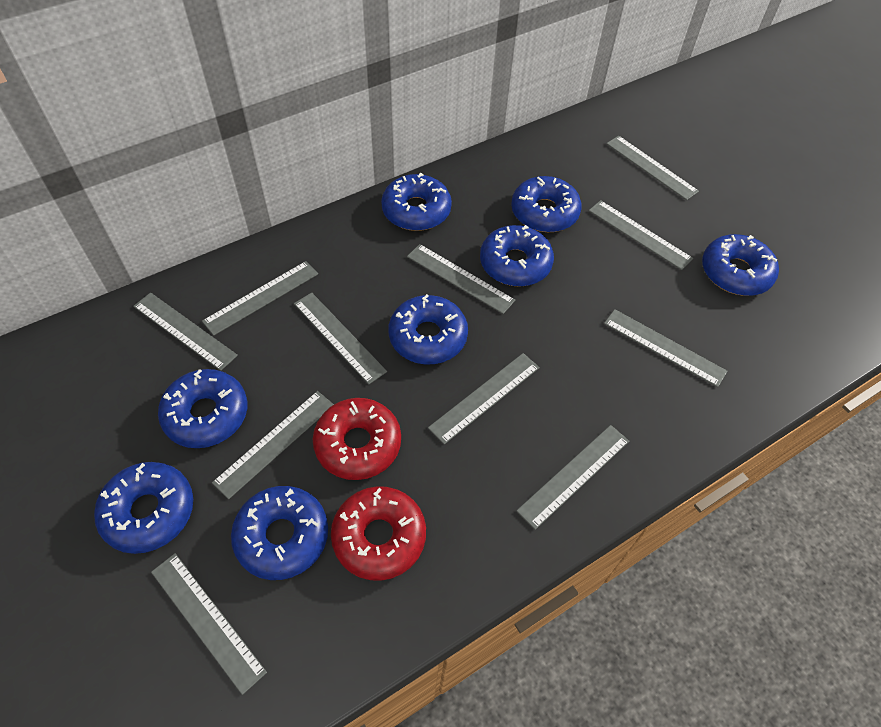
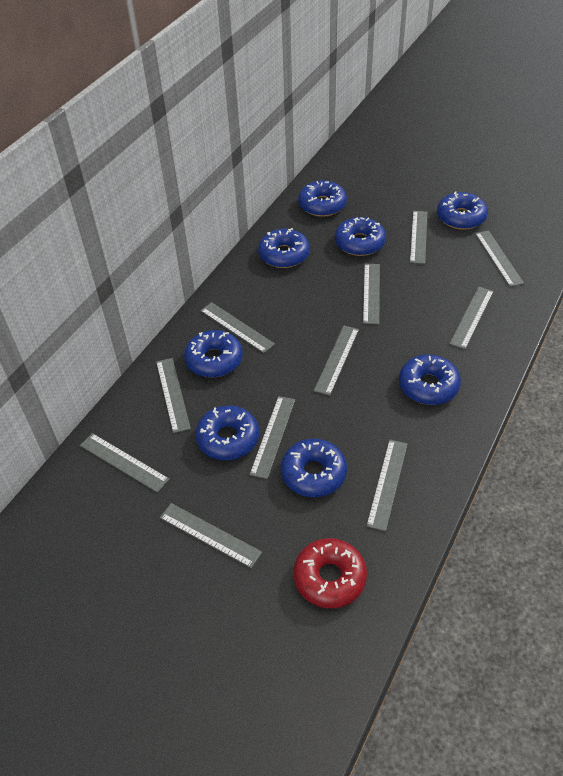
red donut: 2 -> 1

